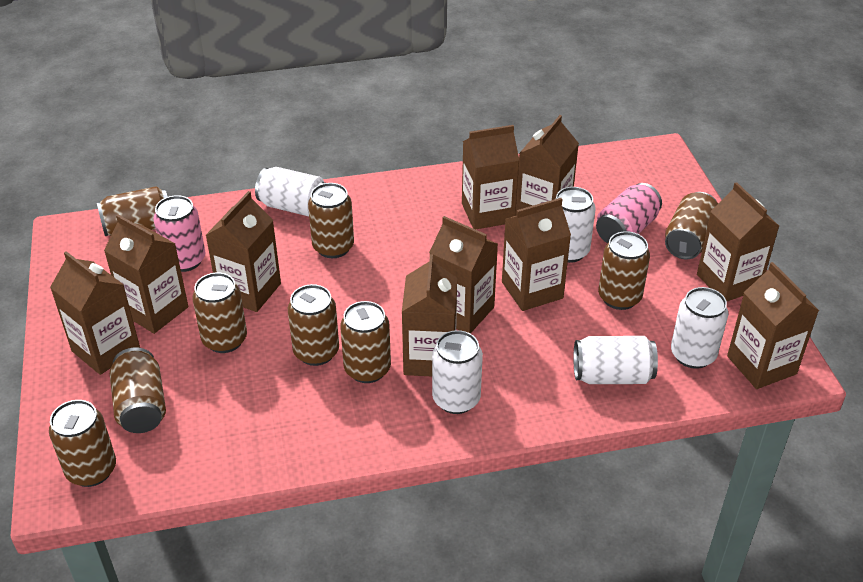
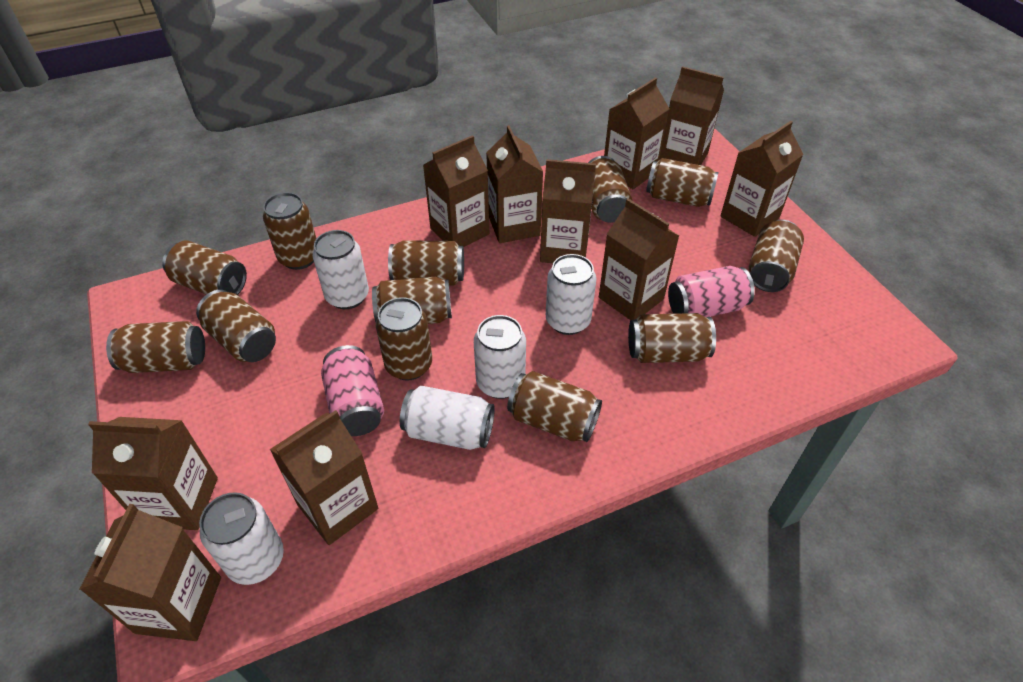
brown can: 9 -> 12

